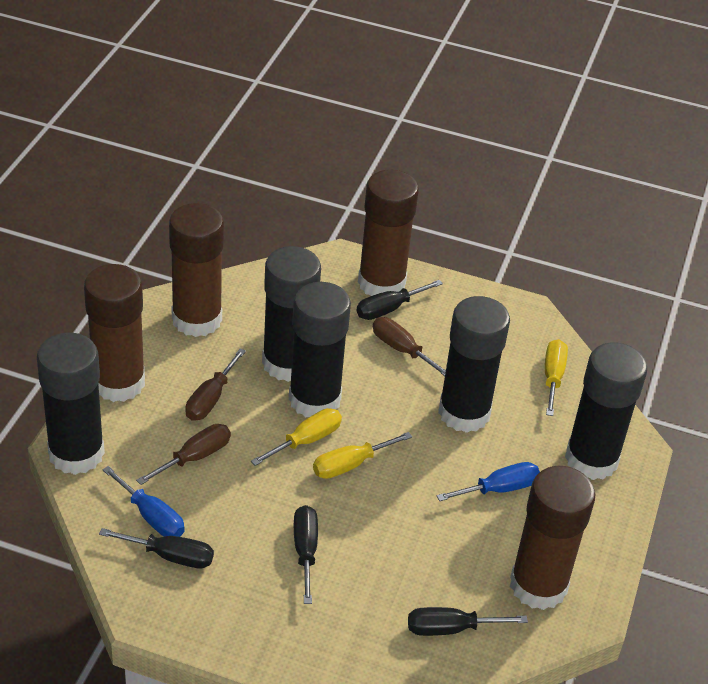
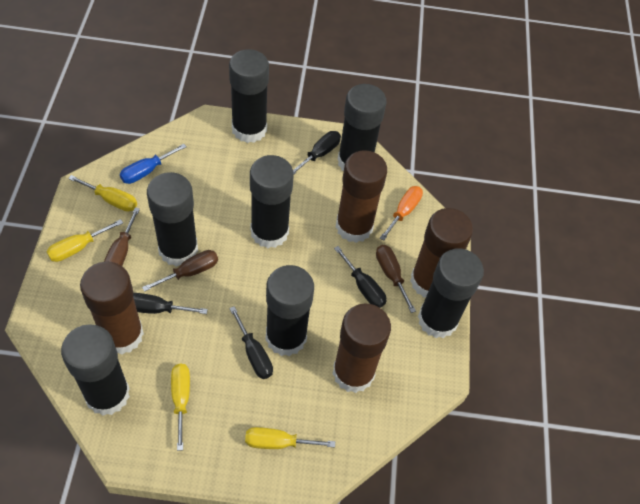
black glue stick: 5 -> 7
blue screwdriver: 2 -> 1
orange screwdriver: 0 -> 1
yellow screwdriver: 3 -> 4

